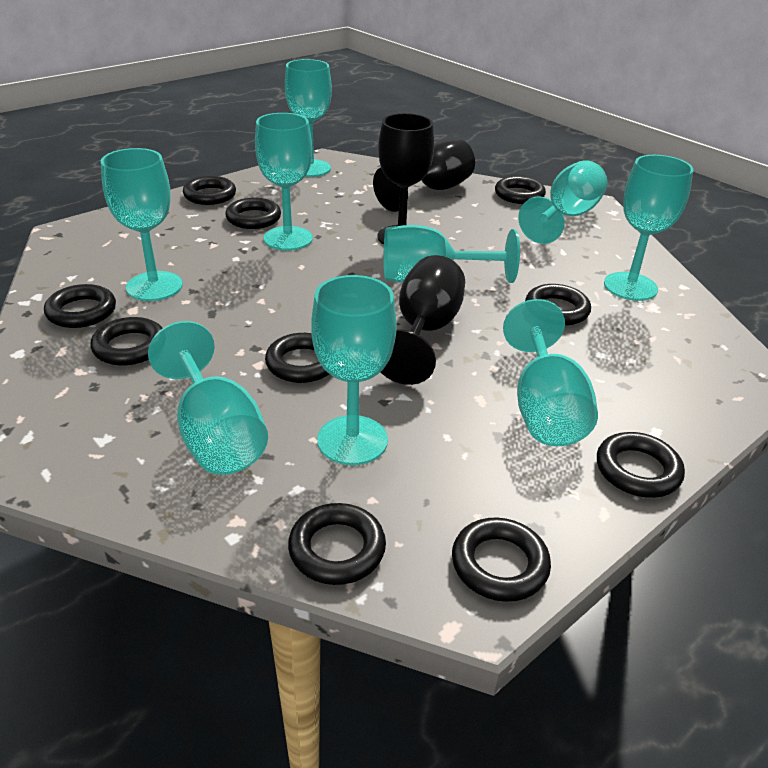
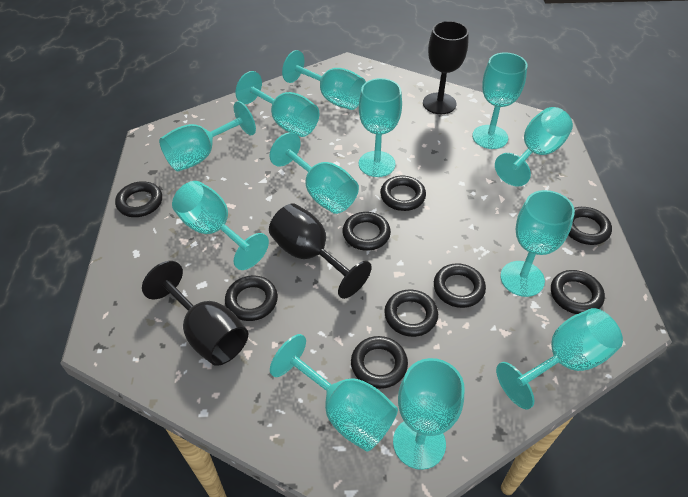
black ring: 10 -> 9
turquoise goblet: 9 -> 12

